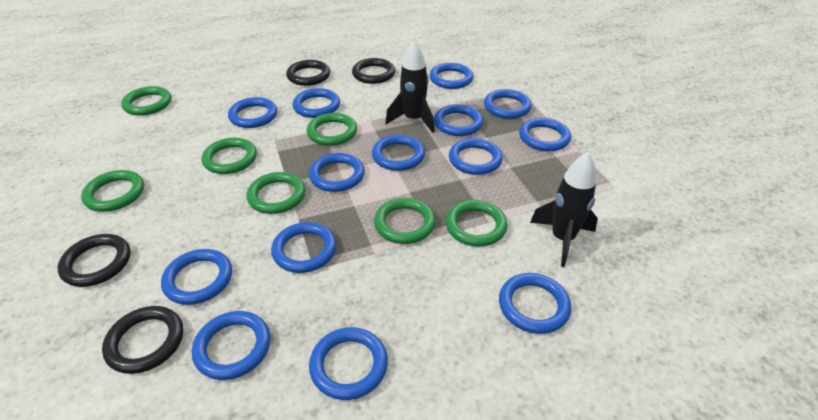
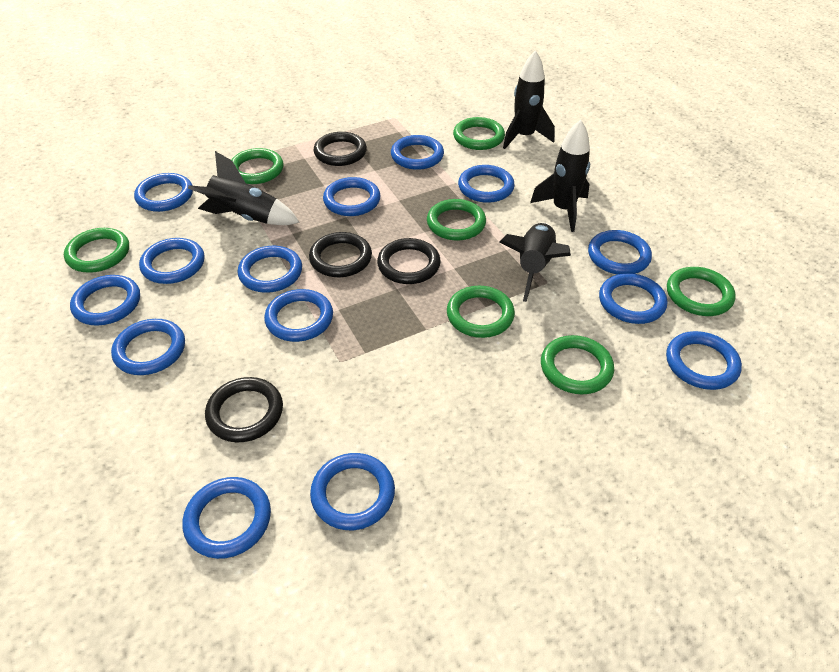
black rocket: 2 -> 4

